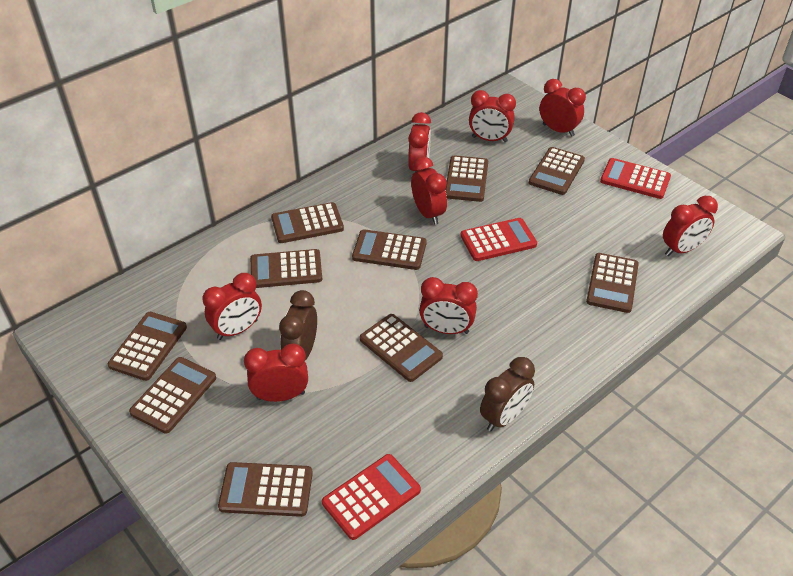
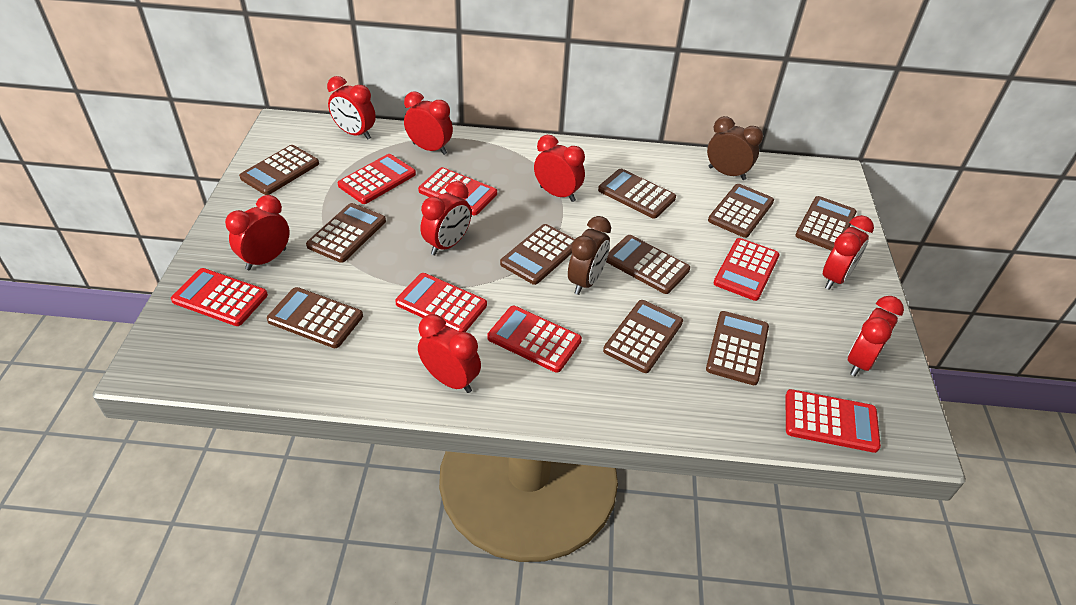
red calculator: 3 -> 7

